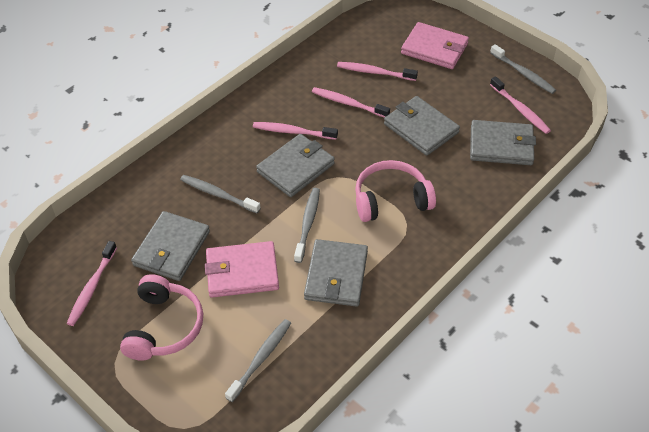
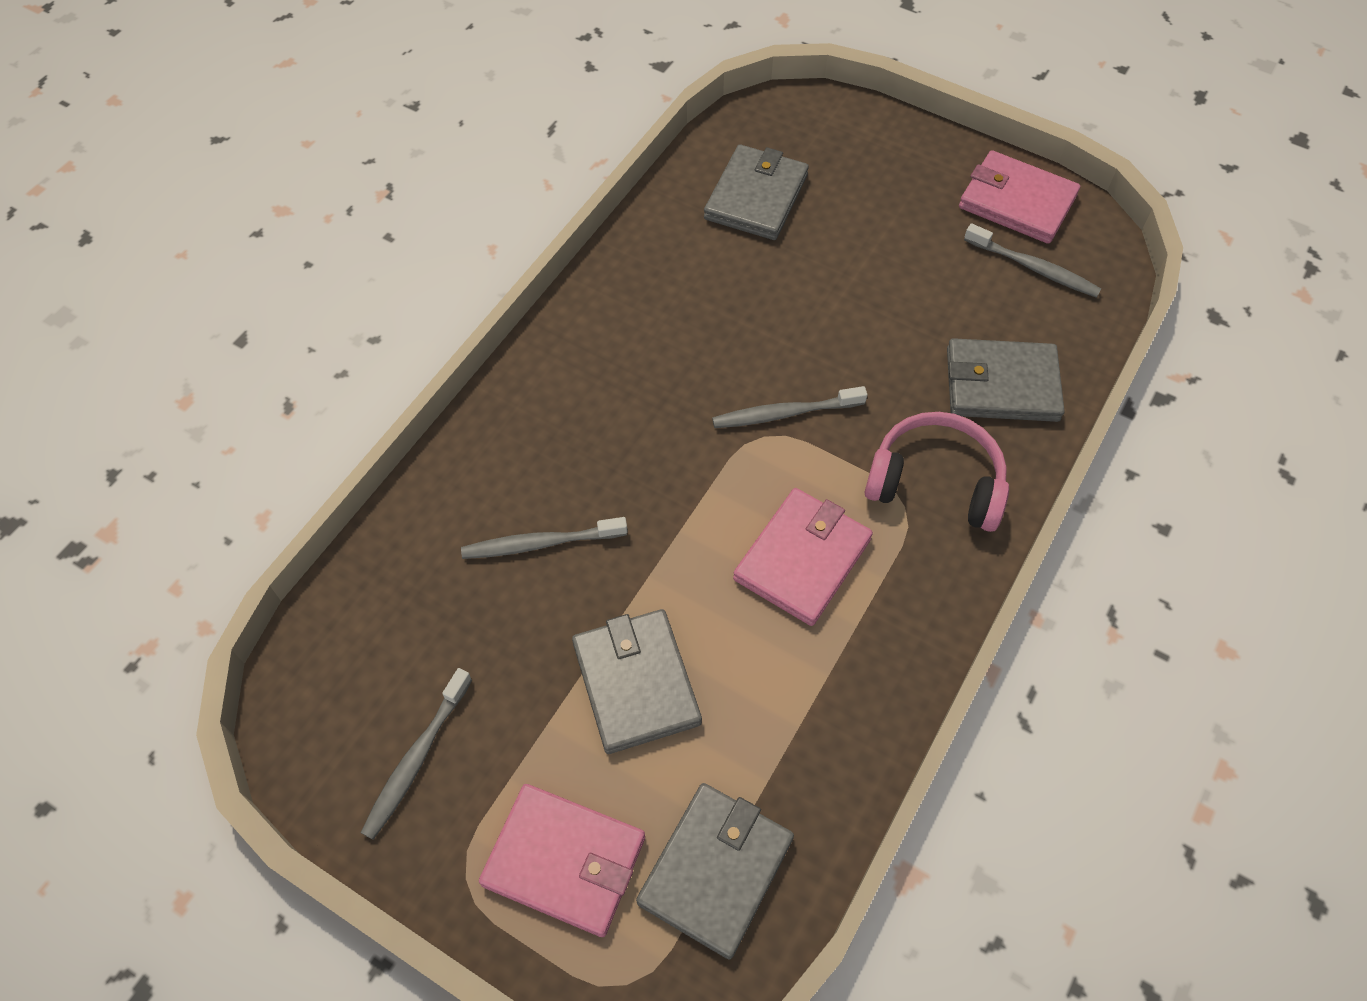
grey wallet: 5 -> 4
pink headphones: 2 -> 1
pink toothbrush: 5 -> 0
pink wallet: 2 -> 3

